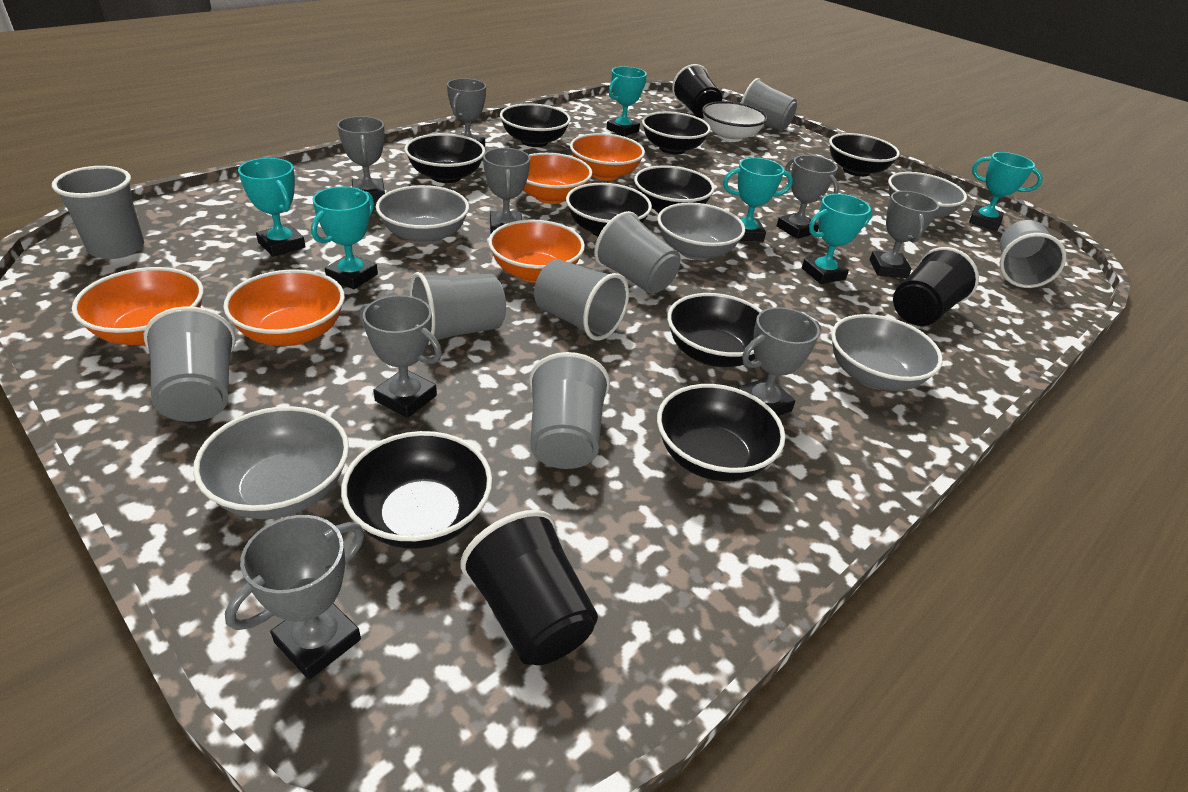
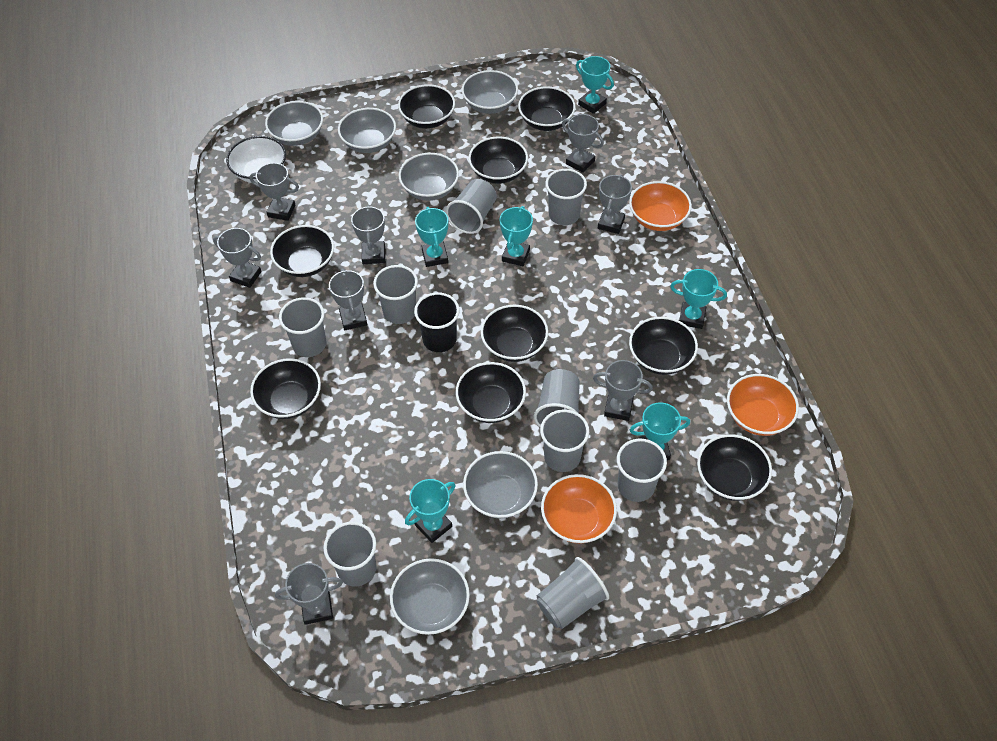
black cup: 3 -> 1
grey bowl: 5 -> 6
grey cup: 8 -> 9
orange bowl: 5 -> 3

